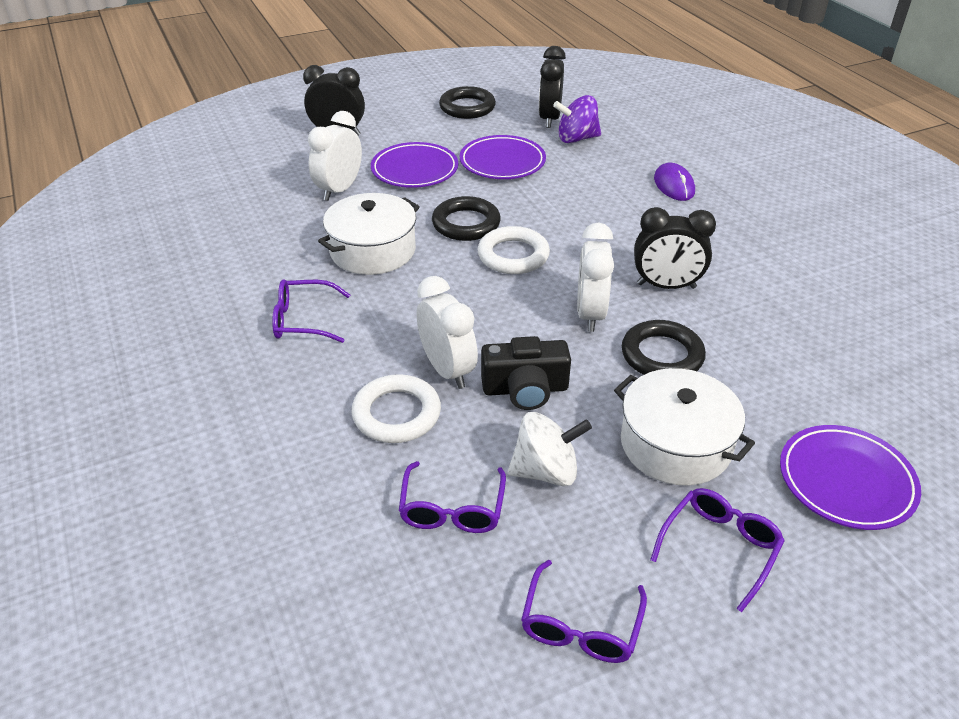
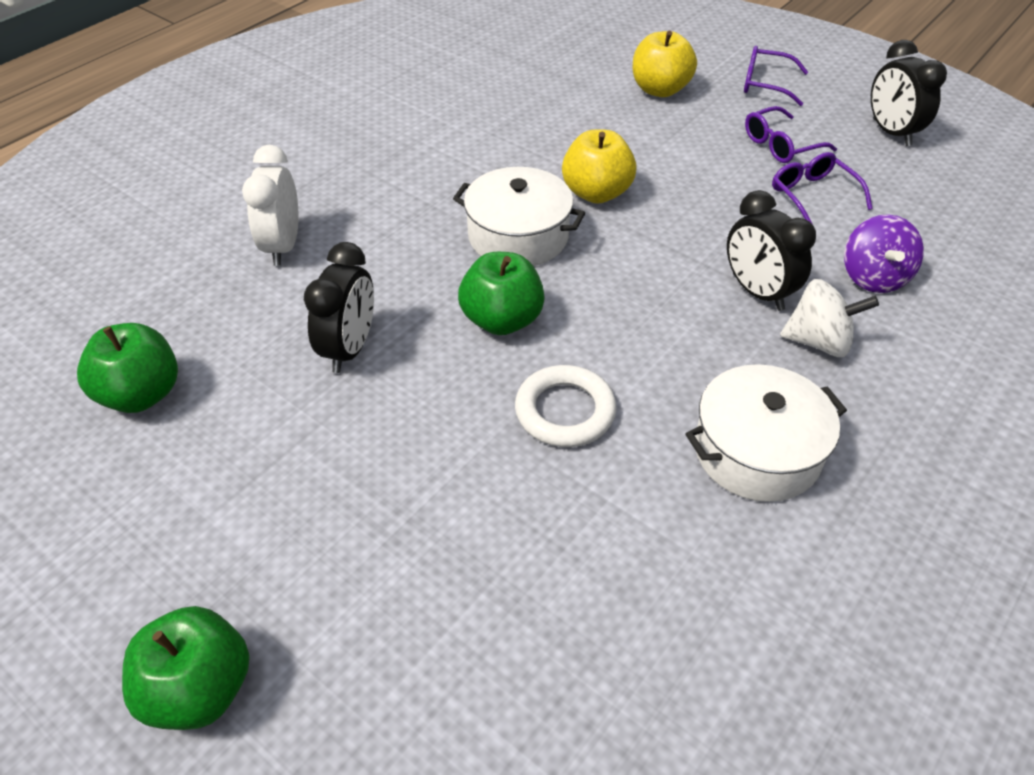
black camera: 1 -> 0
black ring: 3 -> 0
green apple: 0 -> 3
purple glasses: 4 -> 3
purple mouse: 1 -> 0
purple plate: 3 -> 0
white clock: 3 -> 1
white ring: 2 -> 1
yellow apple: 0 -> 2

